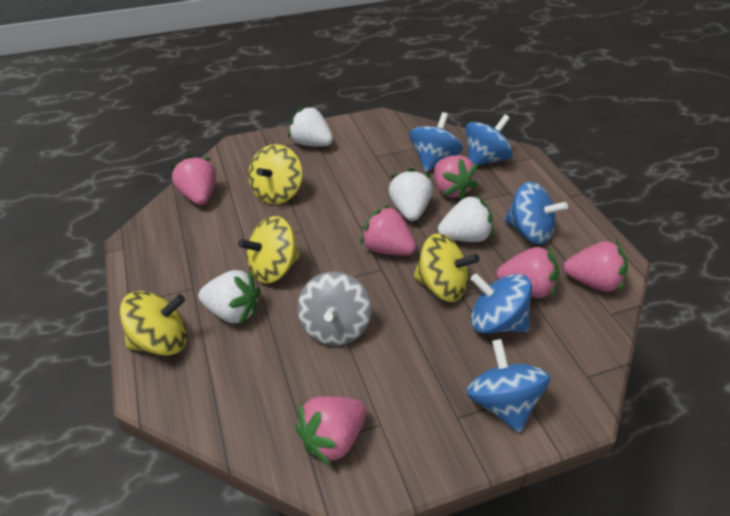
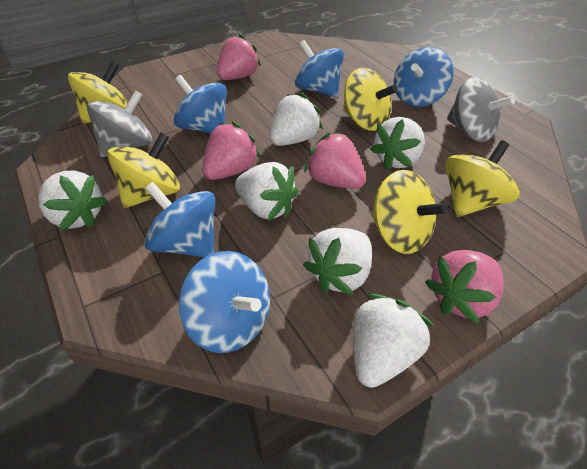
grey spinning top: 1 -> 2
pink strawberry: 6 -> 4
white strawberry: 4 -> 6
yellow spinning top: 4 -> 5

